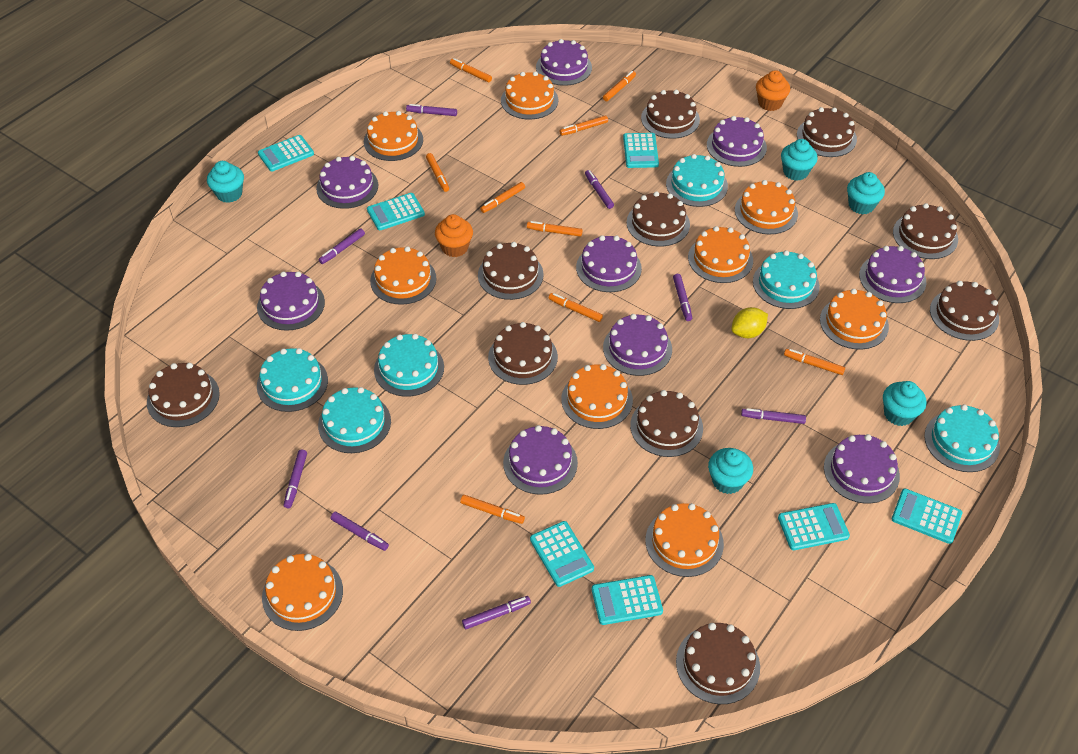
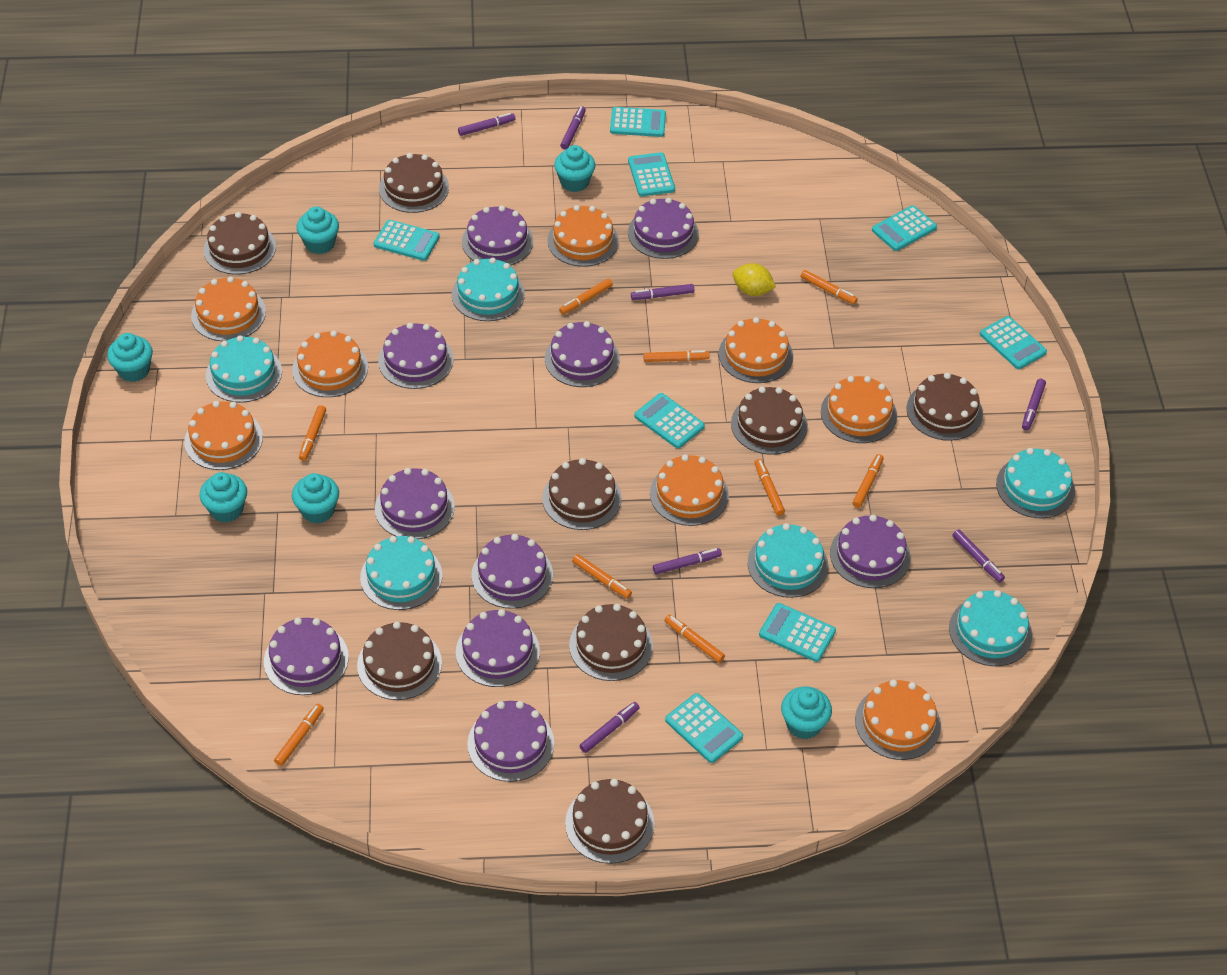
brown cake: 10 -> 8
orange cake: 9 -> 8
orange cupcake: 2 -> 0
purple cake: 9 -> 10
purple marker: 8 -> 7
turquoise calculator: 7 -> 8
turquoise cupcake: 5 -> 6

